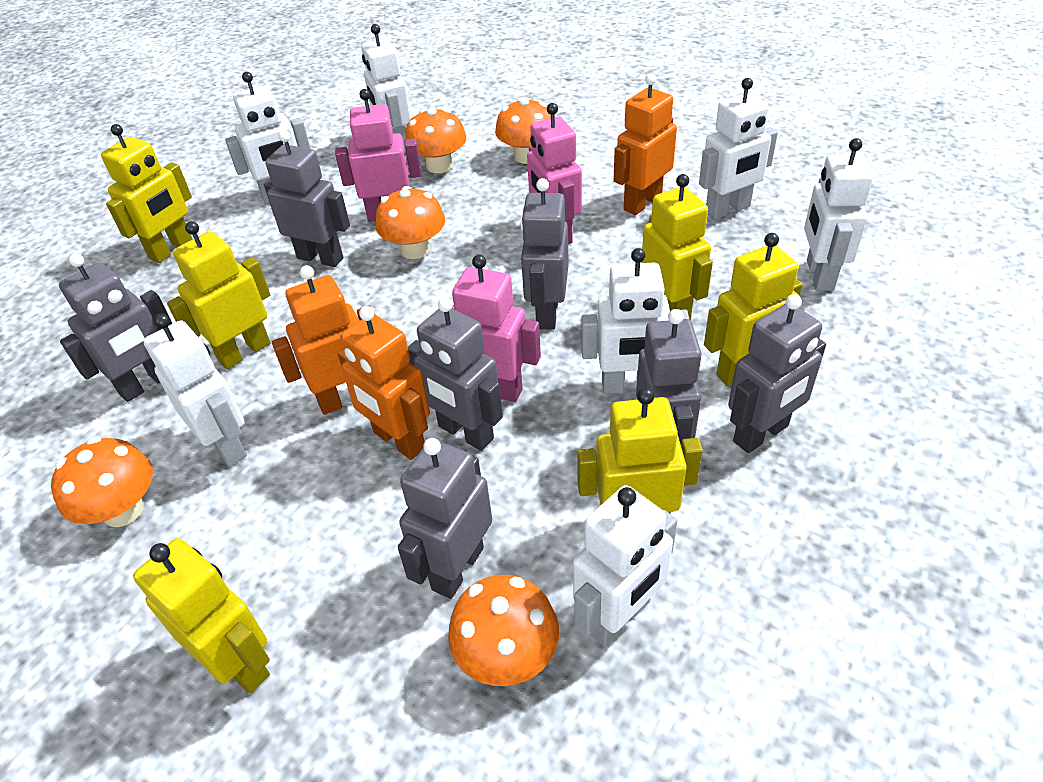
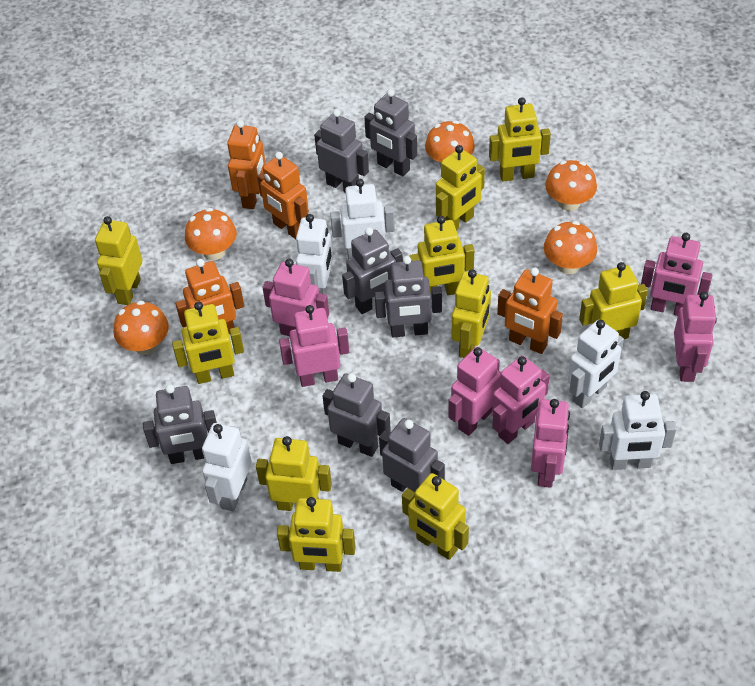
orange robot: 3 -> 4
pink robot: 3 -> 7
white robot: 7 -> 5
yellow robot: 6 -> 10

